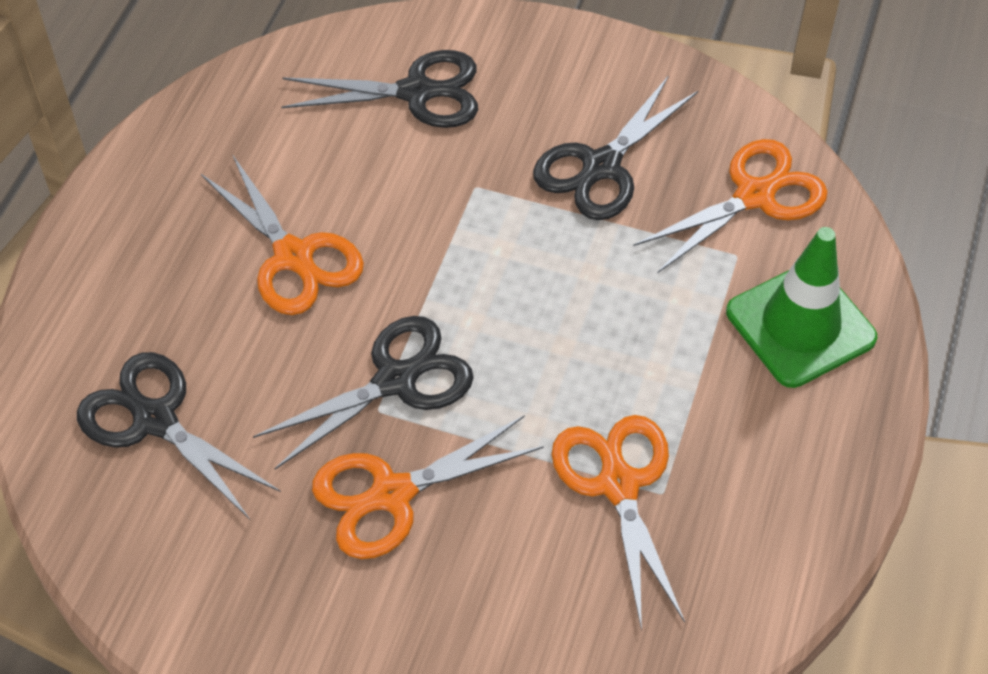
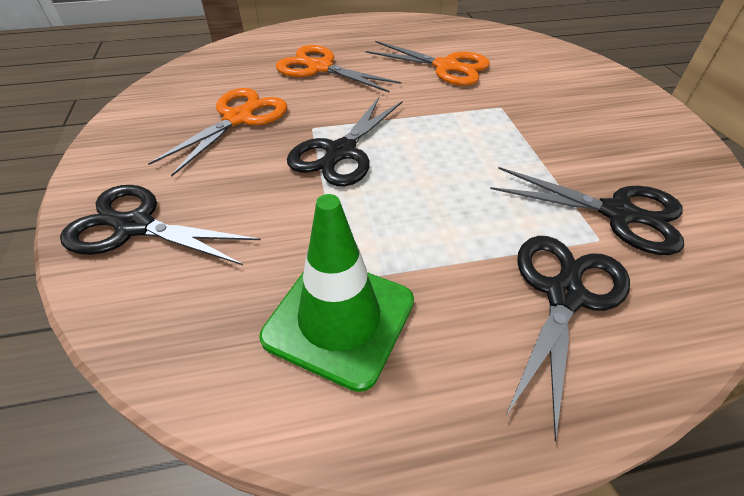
orange scissors: 4 -> 3

